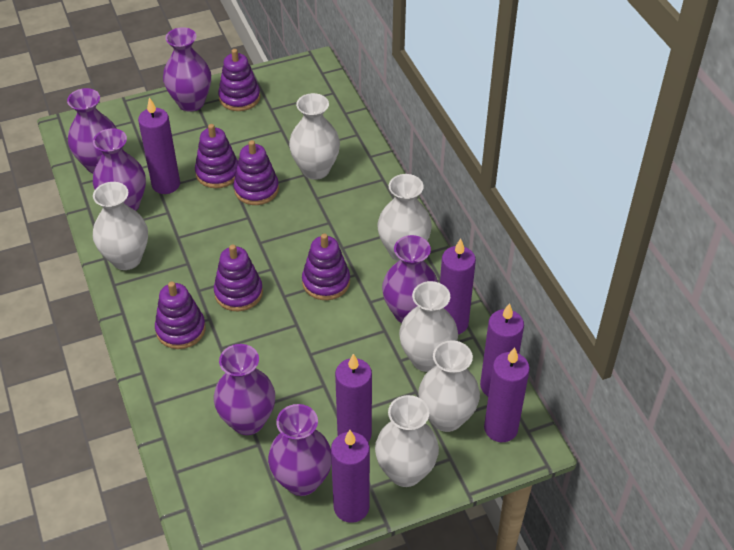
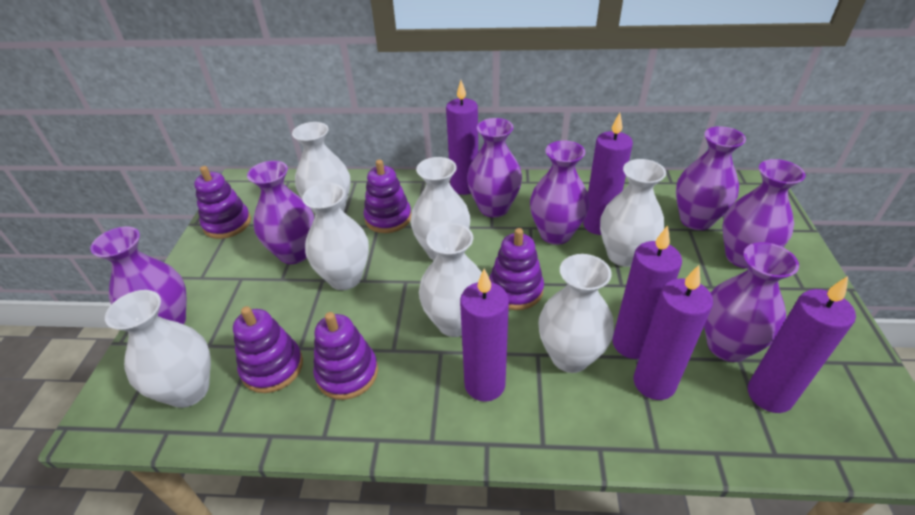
purple stacking toy: 6 -> 5
purple vase: 6 -> 7
white vase: 6 -> 7

